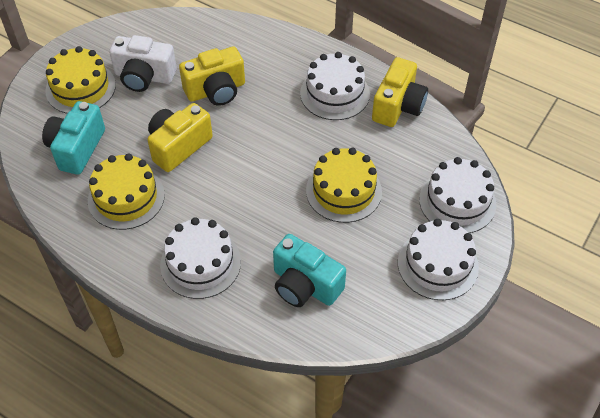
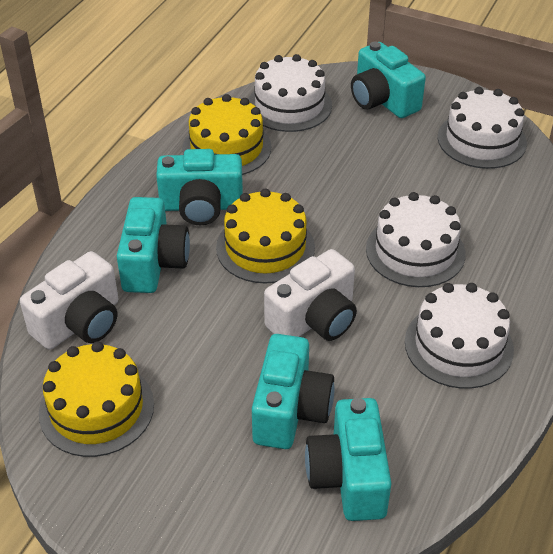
turquoise camera: 2 -> 5
white camera: 1 -> 2
yellow camera: 3 -> 0

